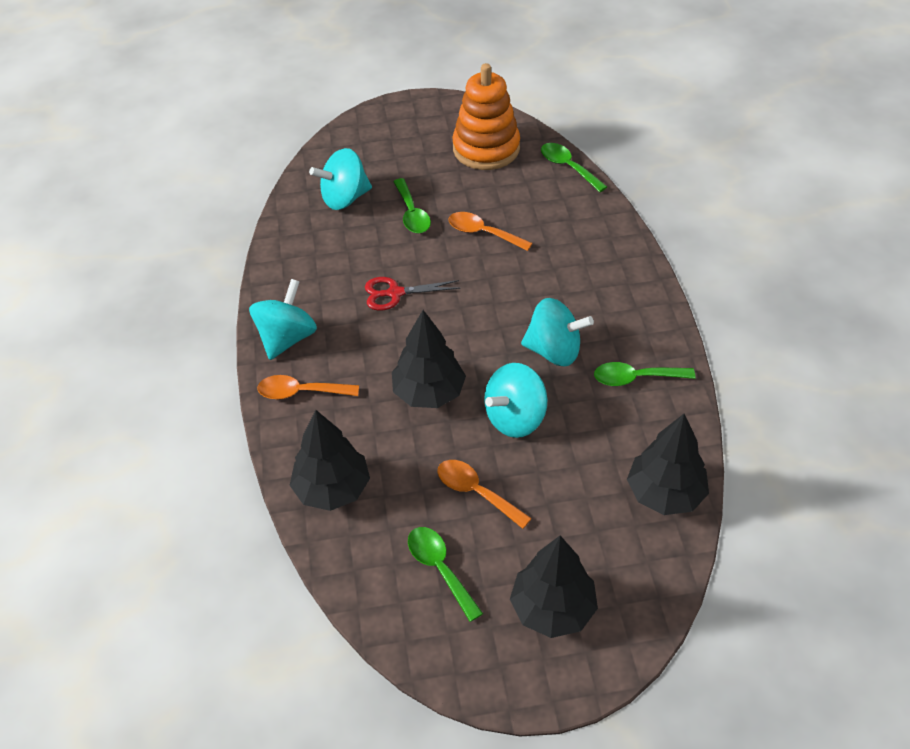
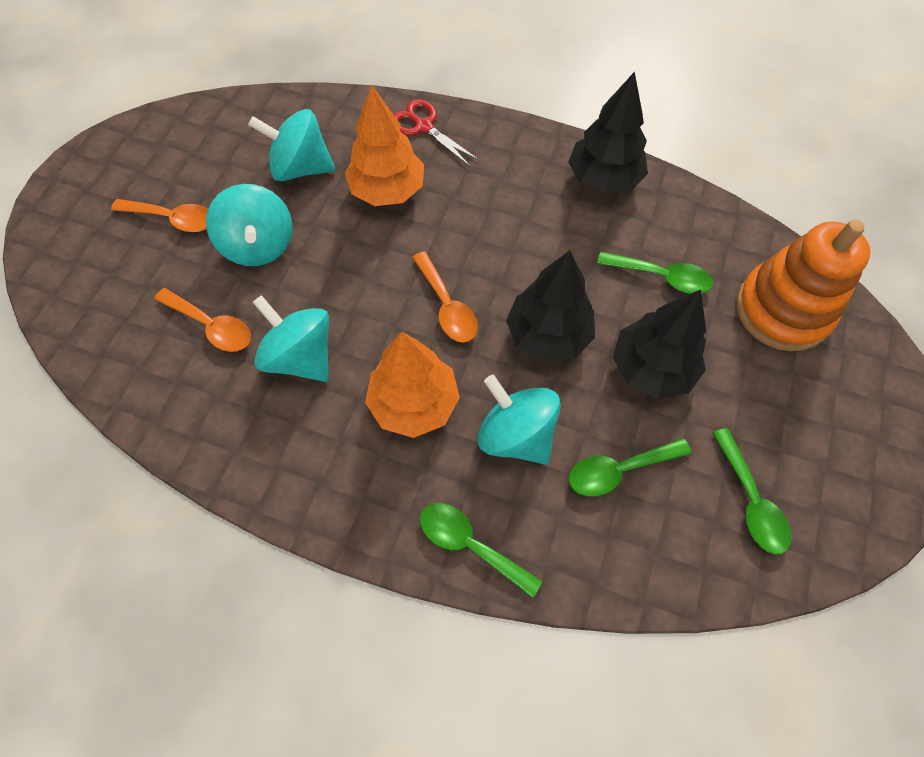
black tree: 4 -> 3
orange tree: 0 -> 2

